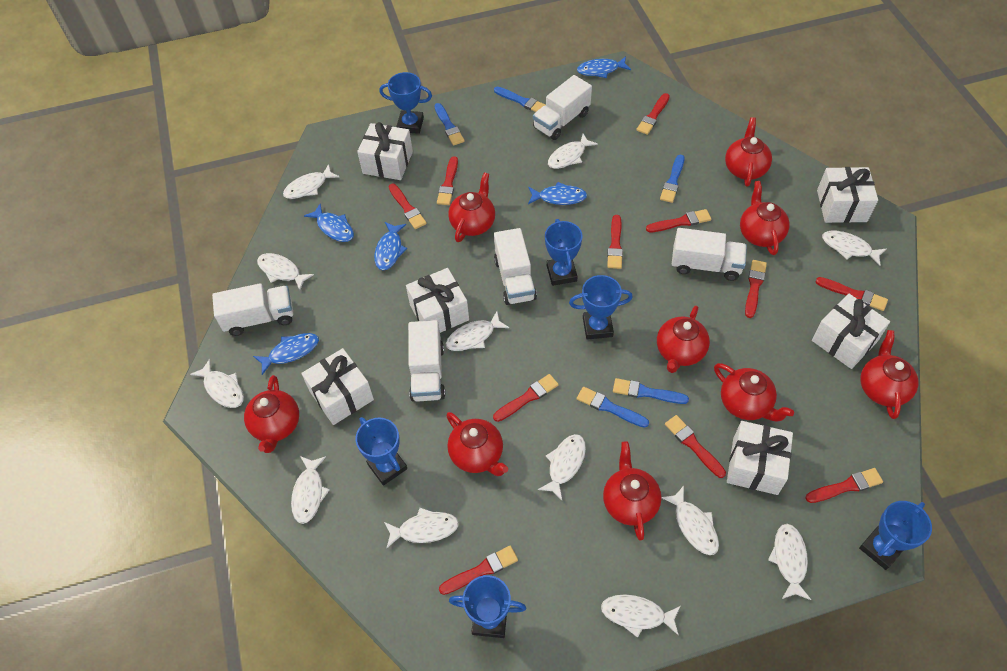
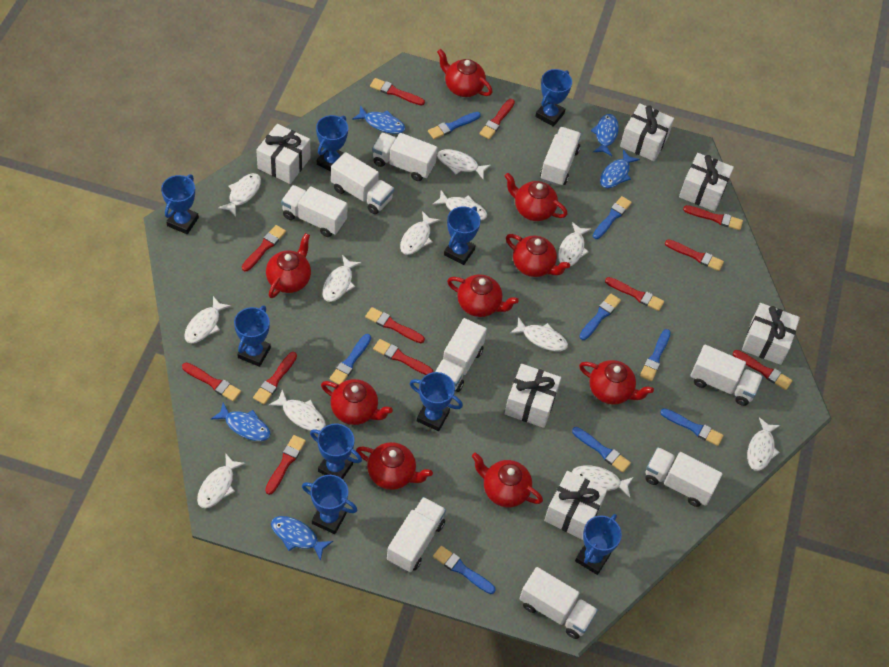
blue brush: 5 -> 8
blue trophy: 6 -> 9
red brush: 11 -> 12
white truck: 5 -> 9

